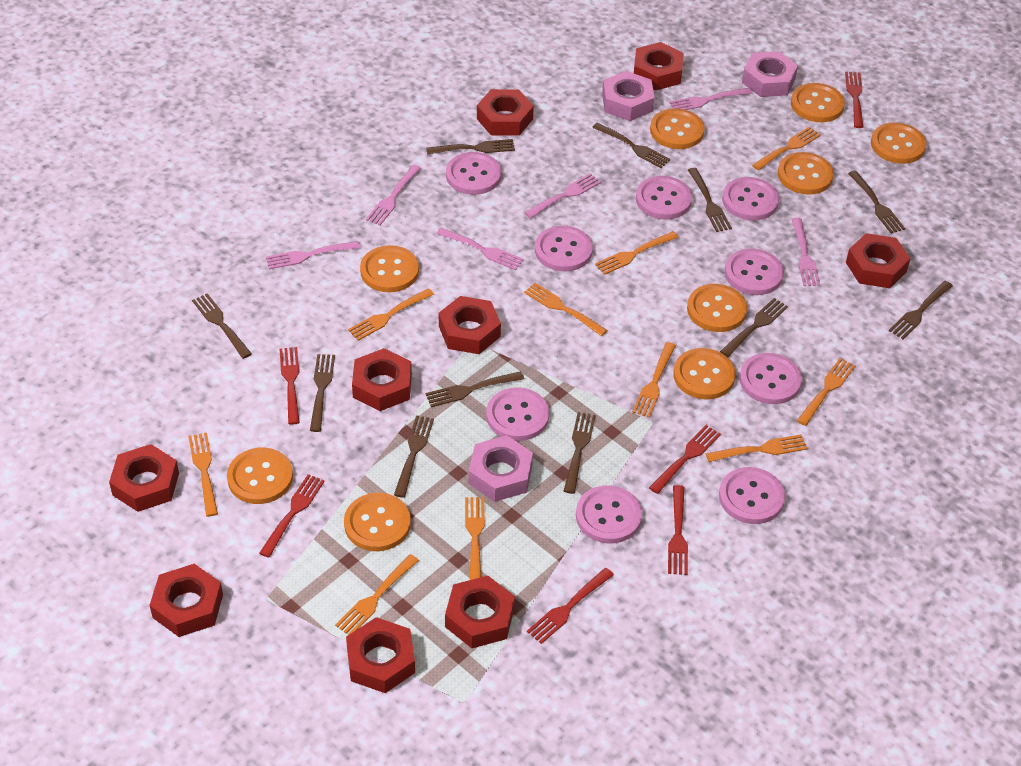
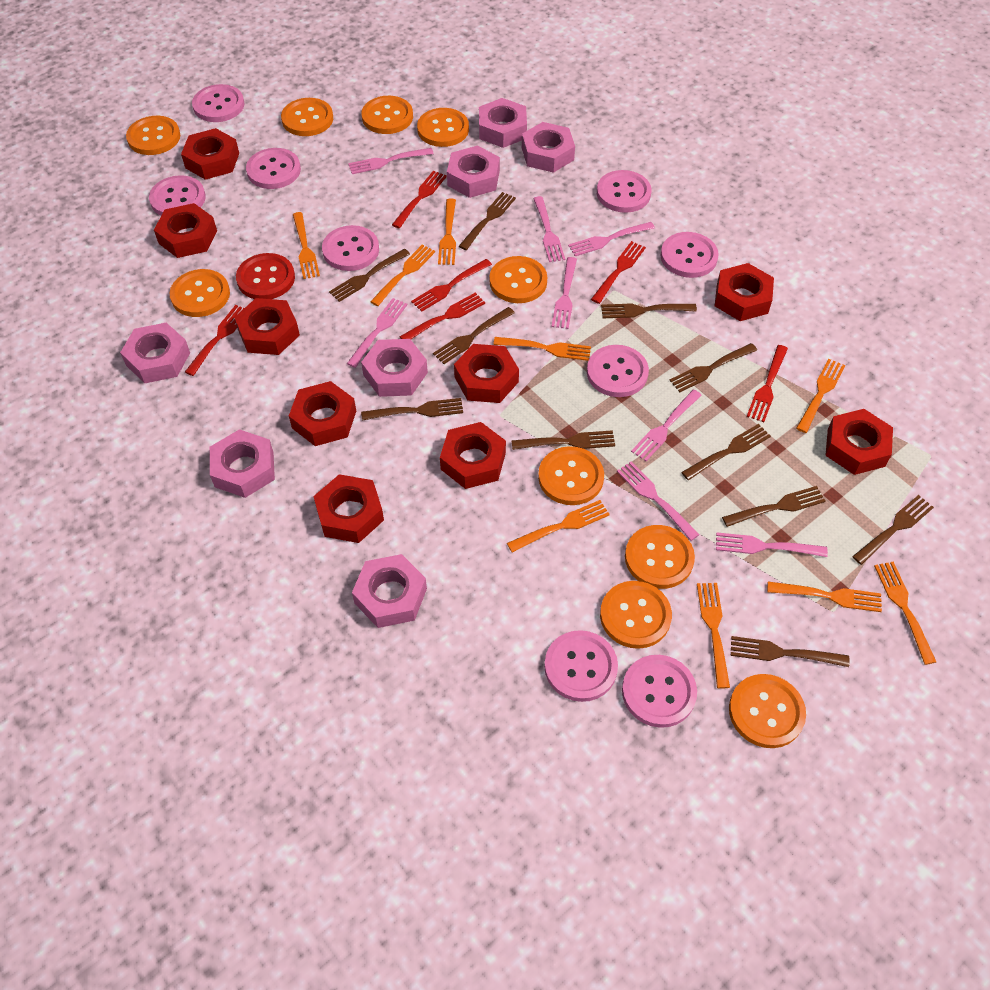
orange button: 9 -> 10
orange fork: 10 -> 9
pink fork: 6 -> 8
pink nut: 3 -> 7
red button: 0 -> 1

